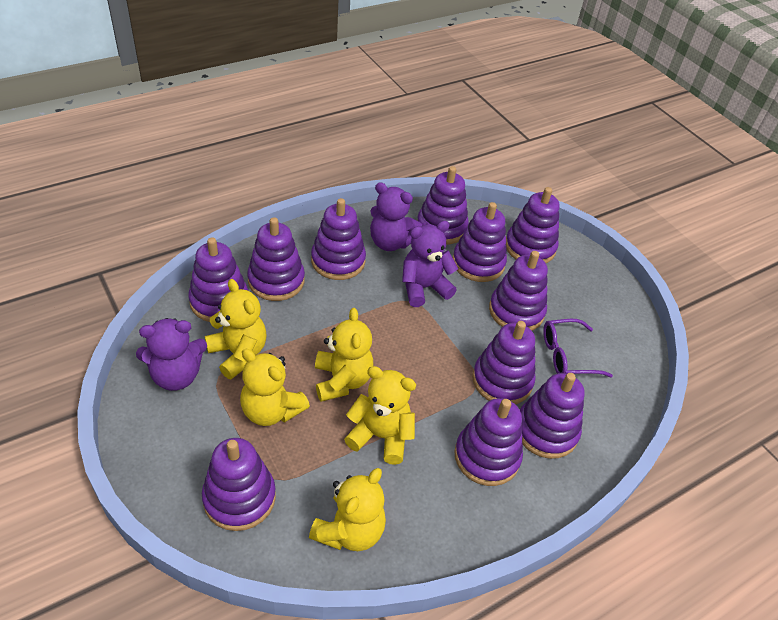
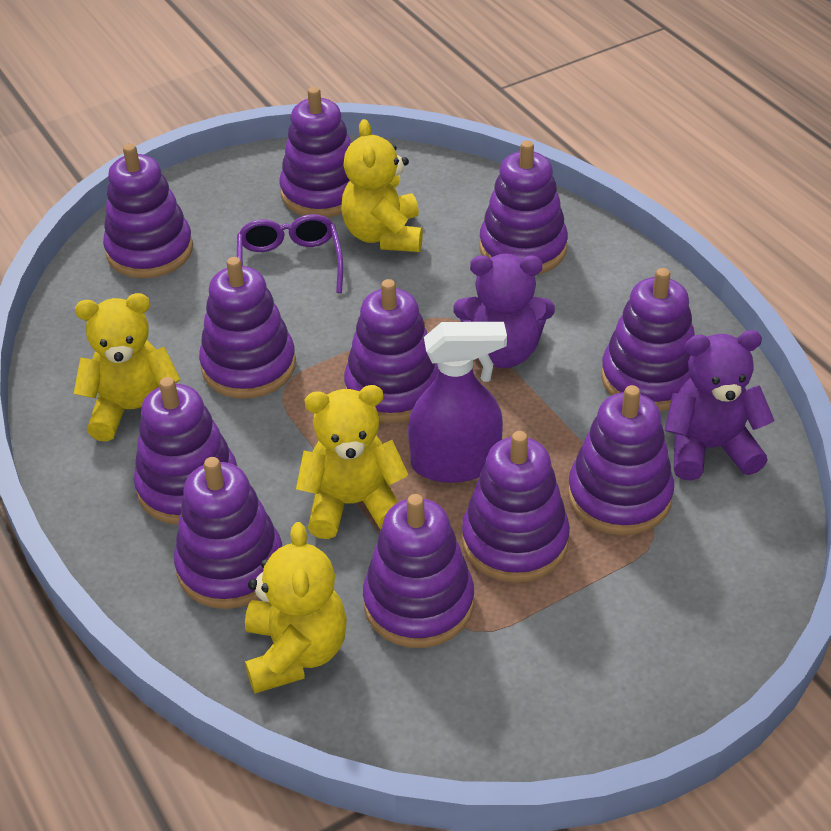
purple spray bottle: 0 -> 1
purple teddy bear: 3 -> 2
yellow teddy bear: 5 -> 4

